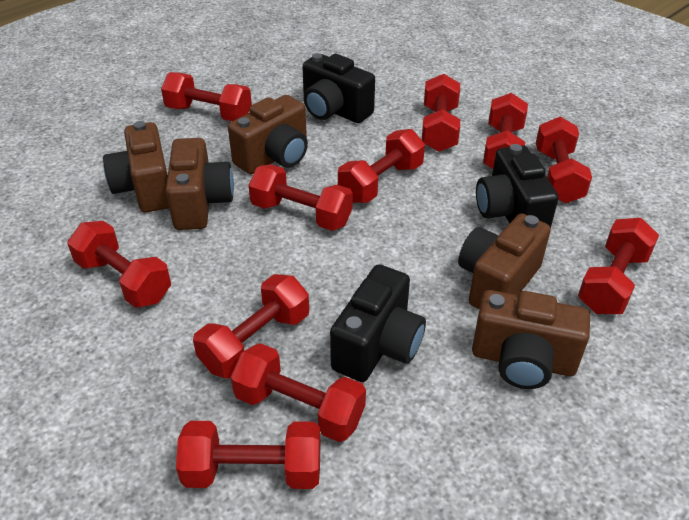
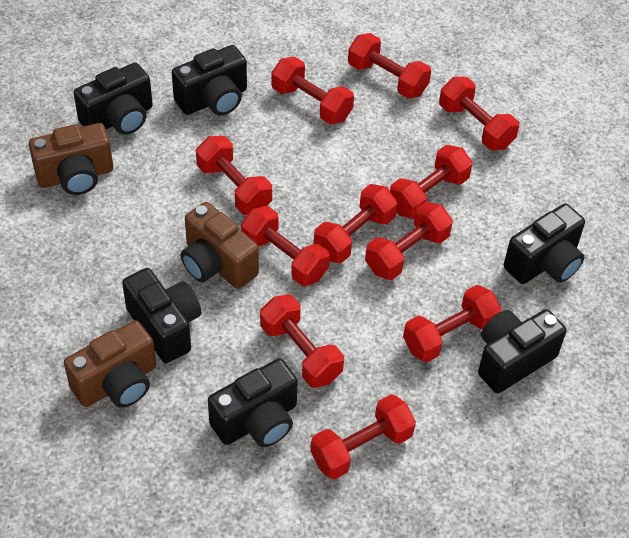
black camera: 3 -> 6
brown camera: 5 -> 3

